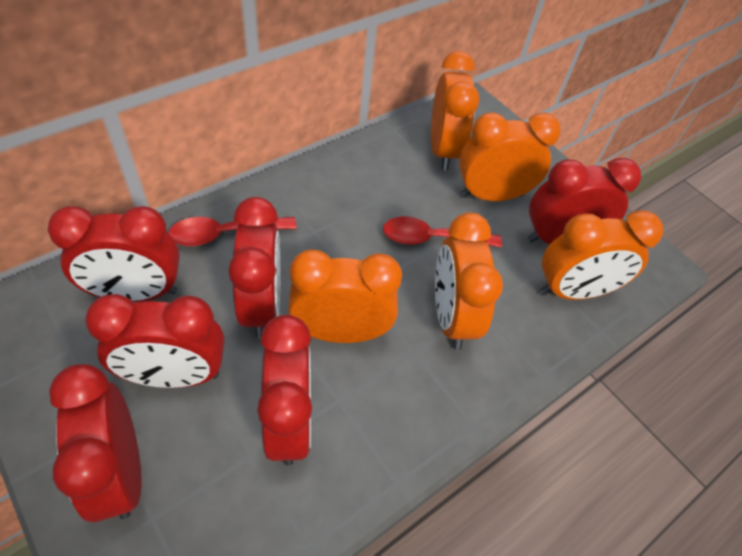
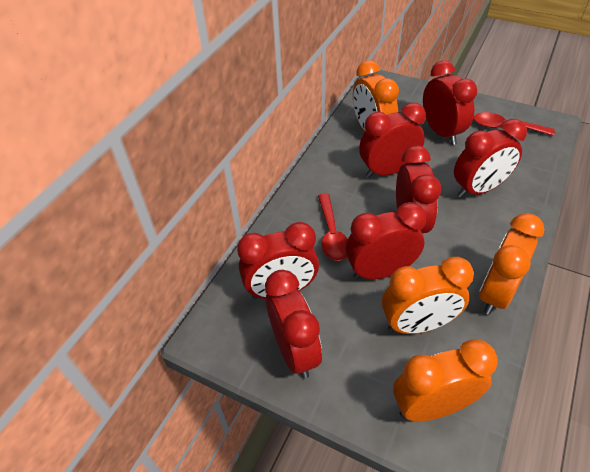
orange clock: 5 -> 4
red clock: 6 -> 7

